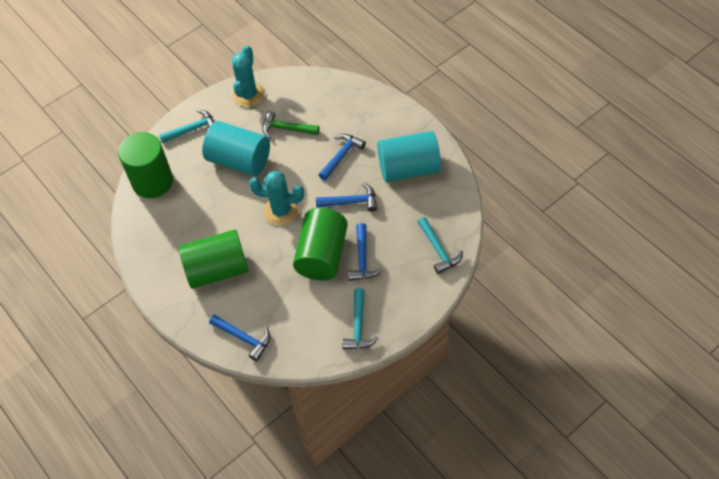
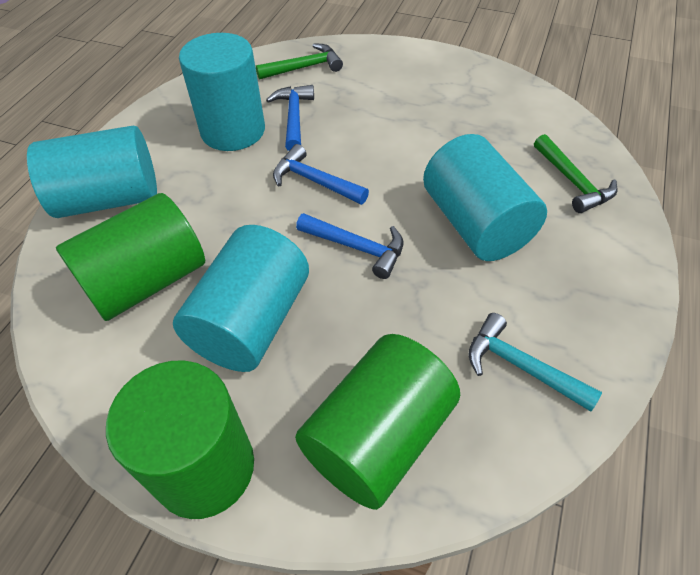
blue hammer: 4 -> 3
green hammer: 1 -> 2
turquoise cactus: 2 -> 0
turquoise cylinder: 2 -> 4
turquoise hammer: 3 -> 1

